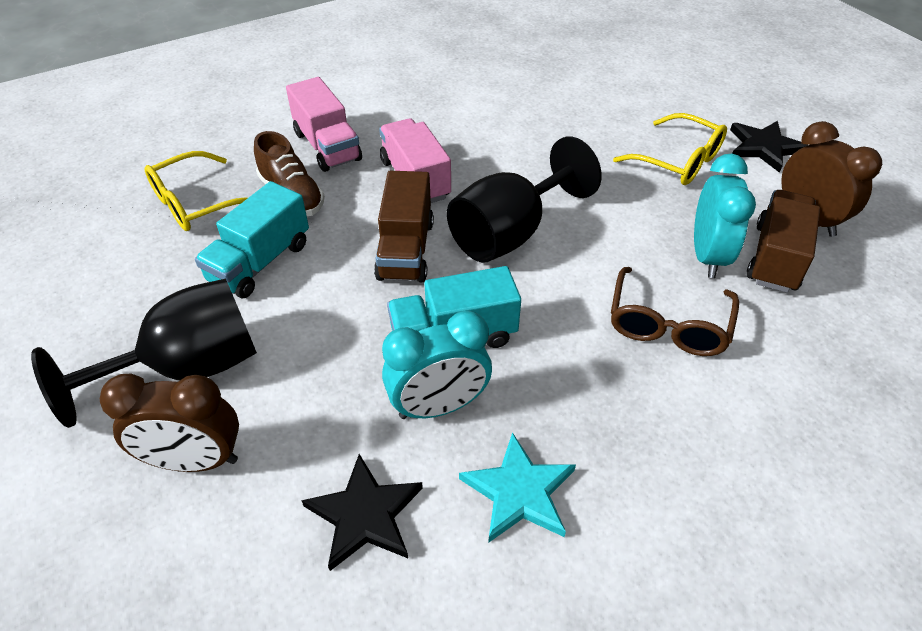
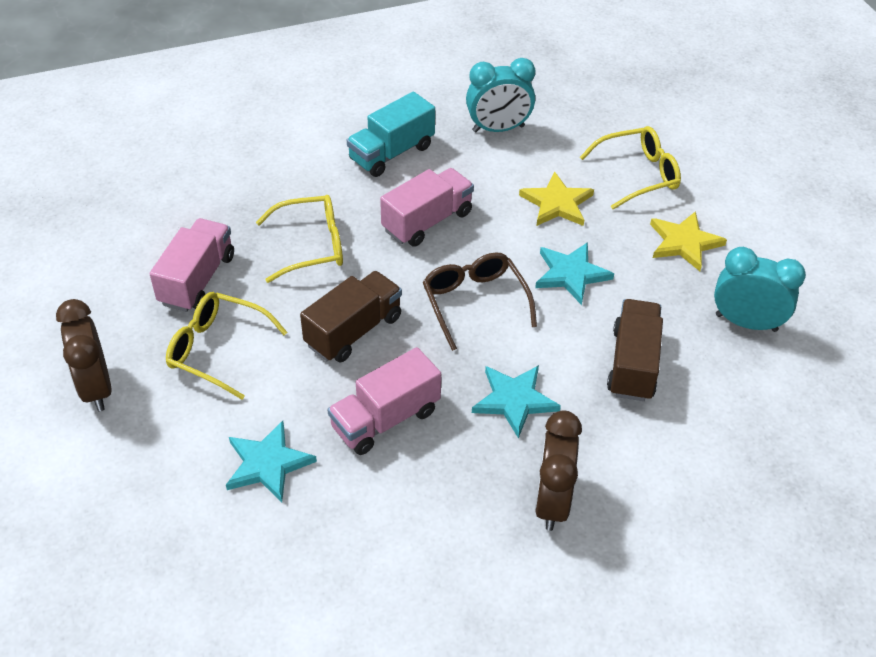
black goblet: 2 -> 0
black star: 2 -> 0
brown shoe: 1 -> 0
pink truck: 2 -> 3
turquoise star: 1 -> 3
turquoise truck: 2 -> 1
yellow glasses: 2 -> 3
yellow star: 0 -> 2

